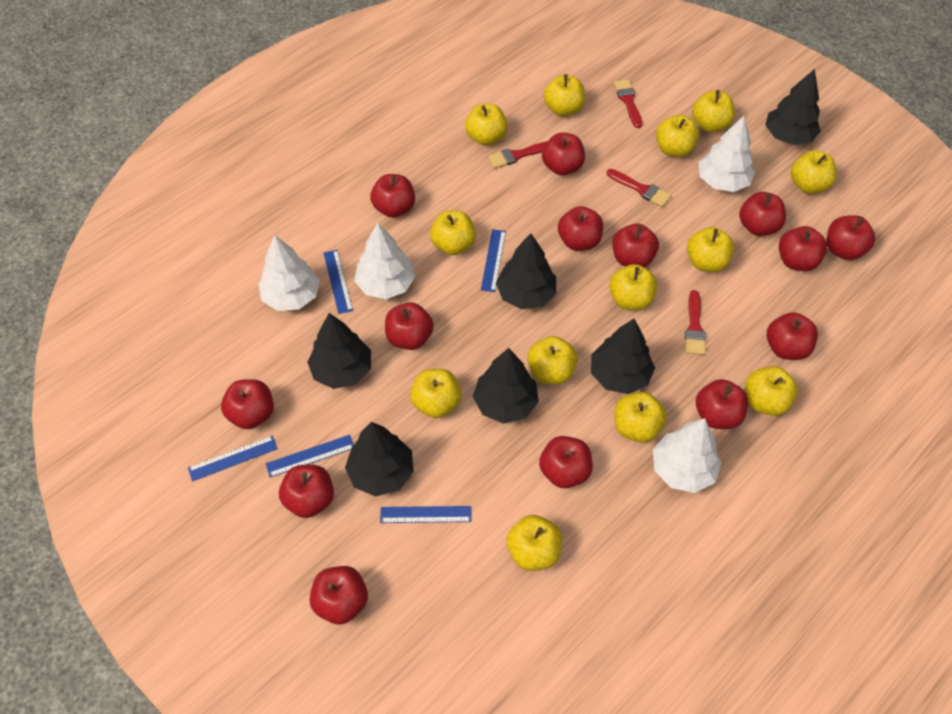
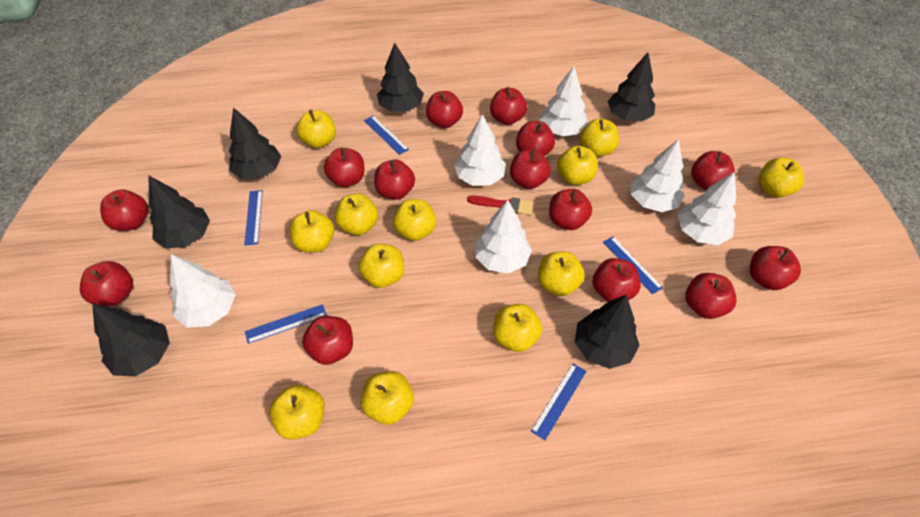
red brush: 4 -> 1
white tree: 4 -> 6
yellow apple: 13 -> 12

